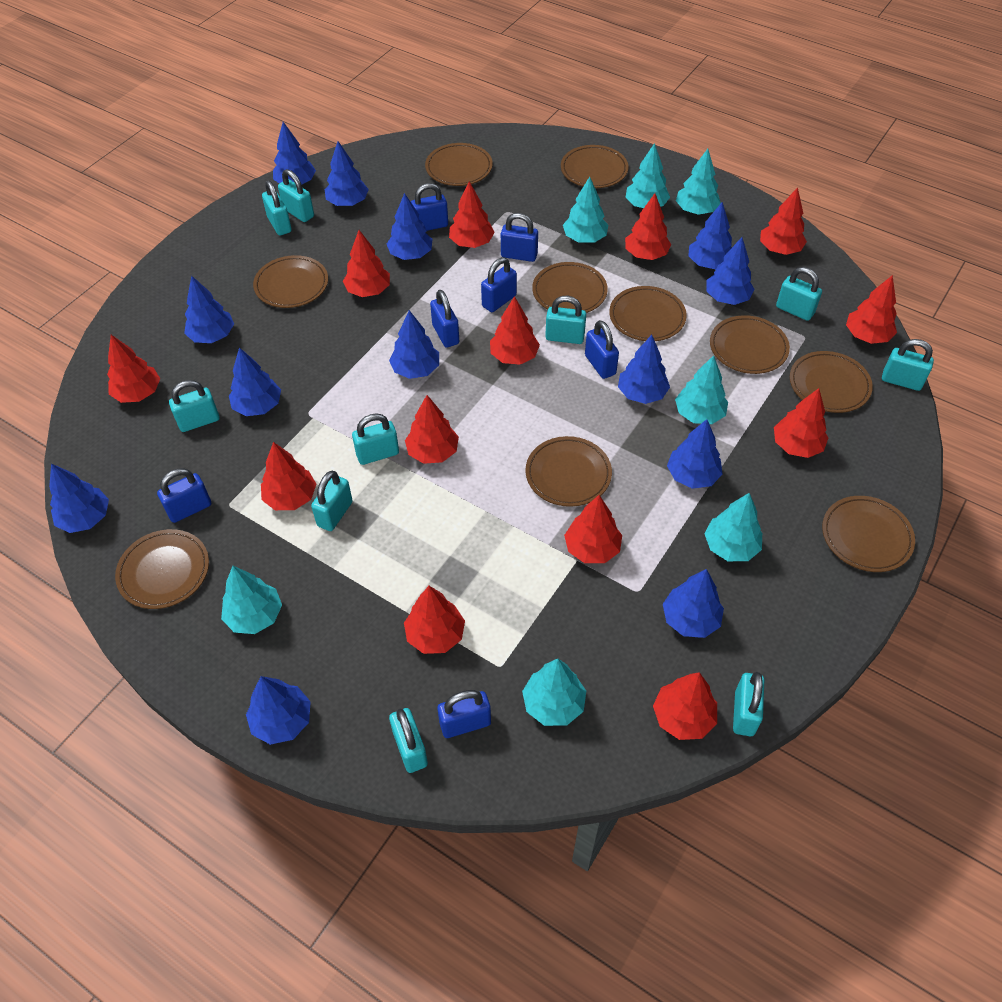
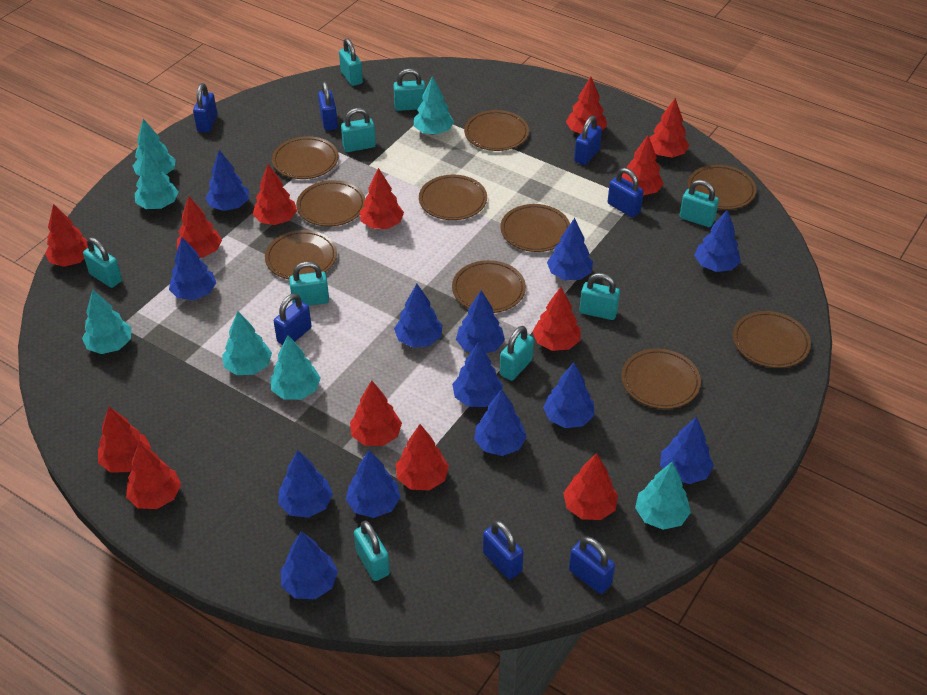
turquoise padlock: 10 -> 9

